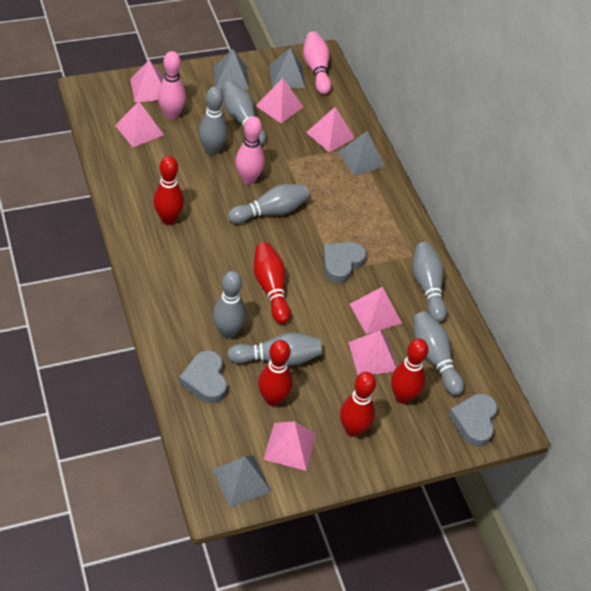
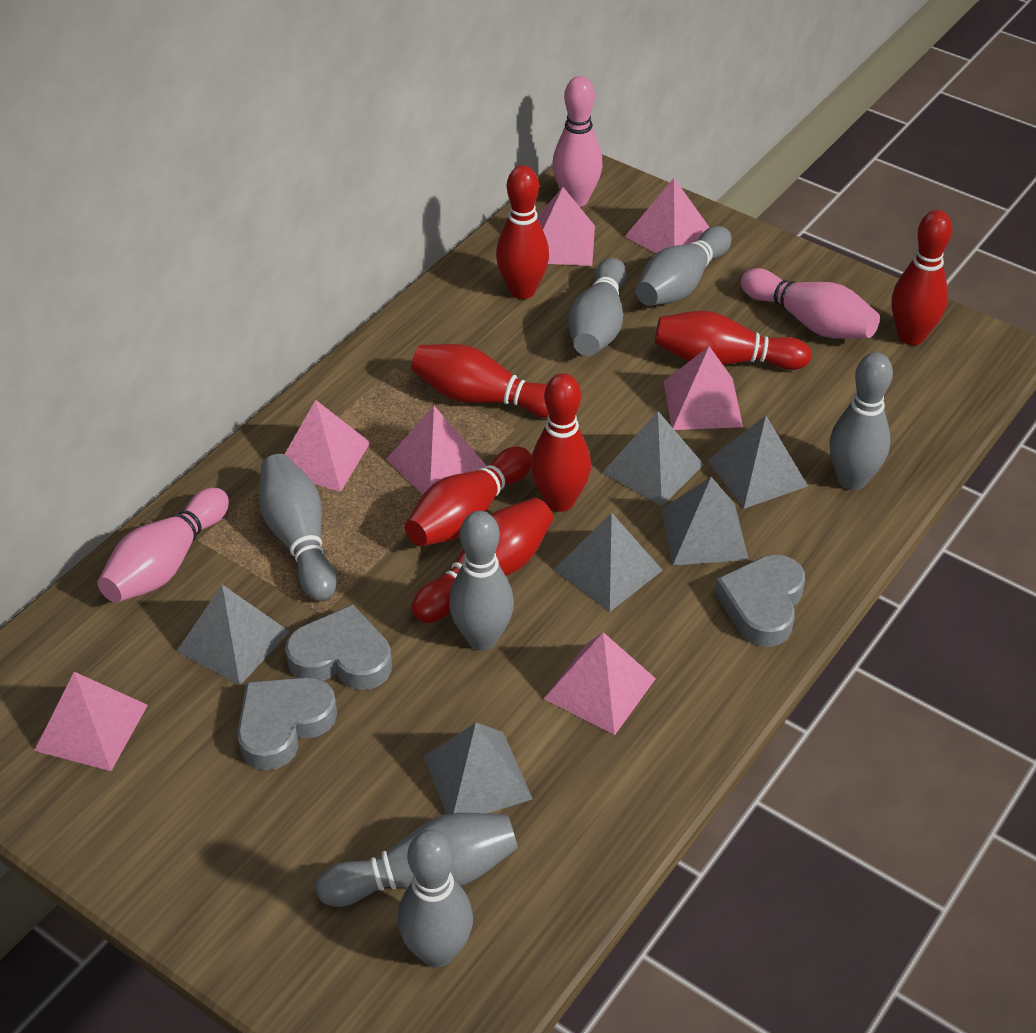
grey pyramid: 4 -> 6
red bowling pin: 5 -> 7

